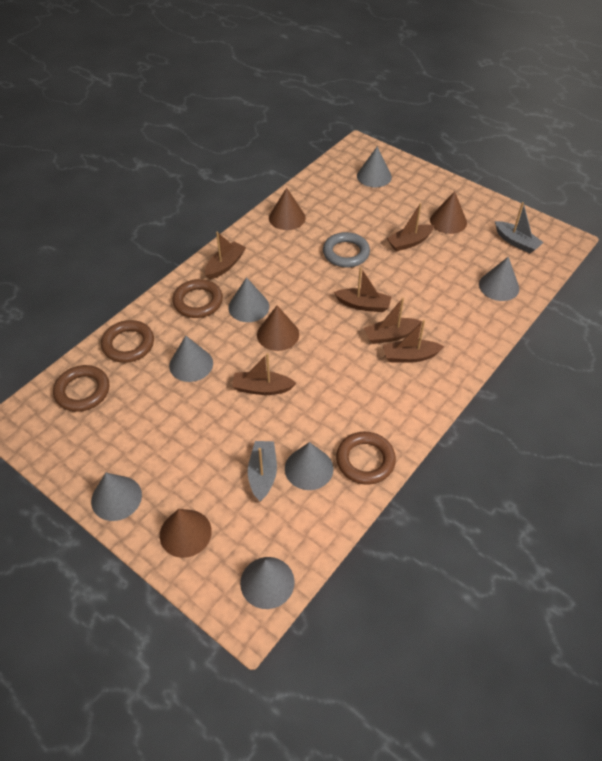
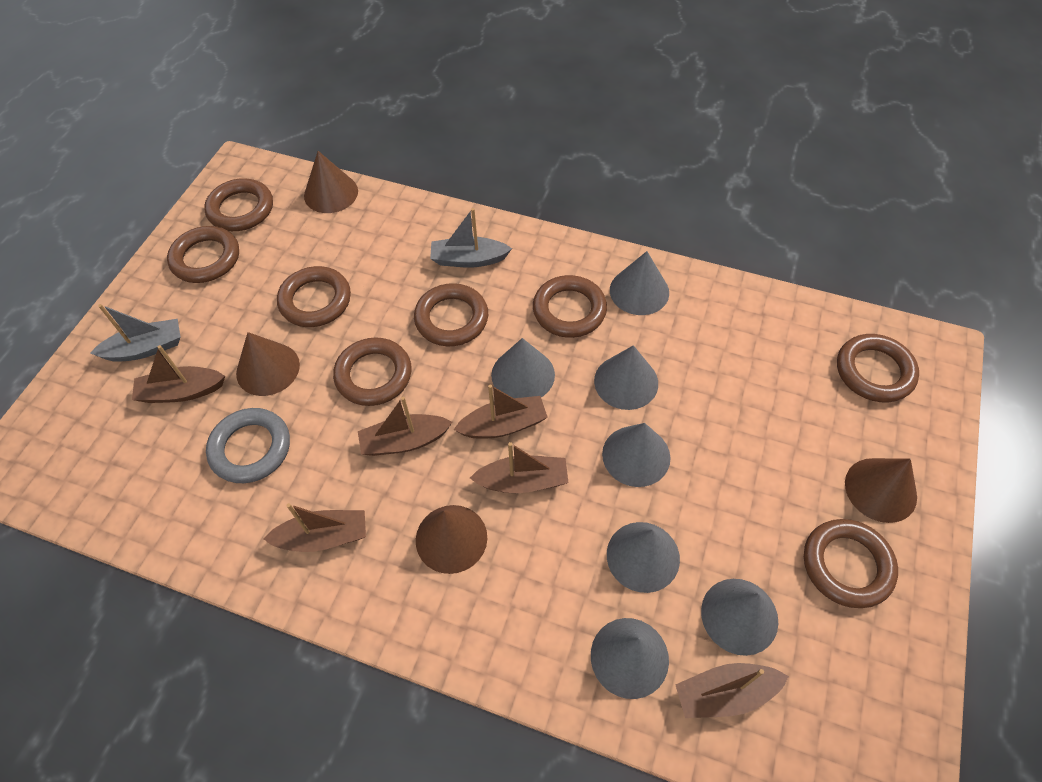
brown ring: 4 -> 8

